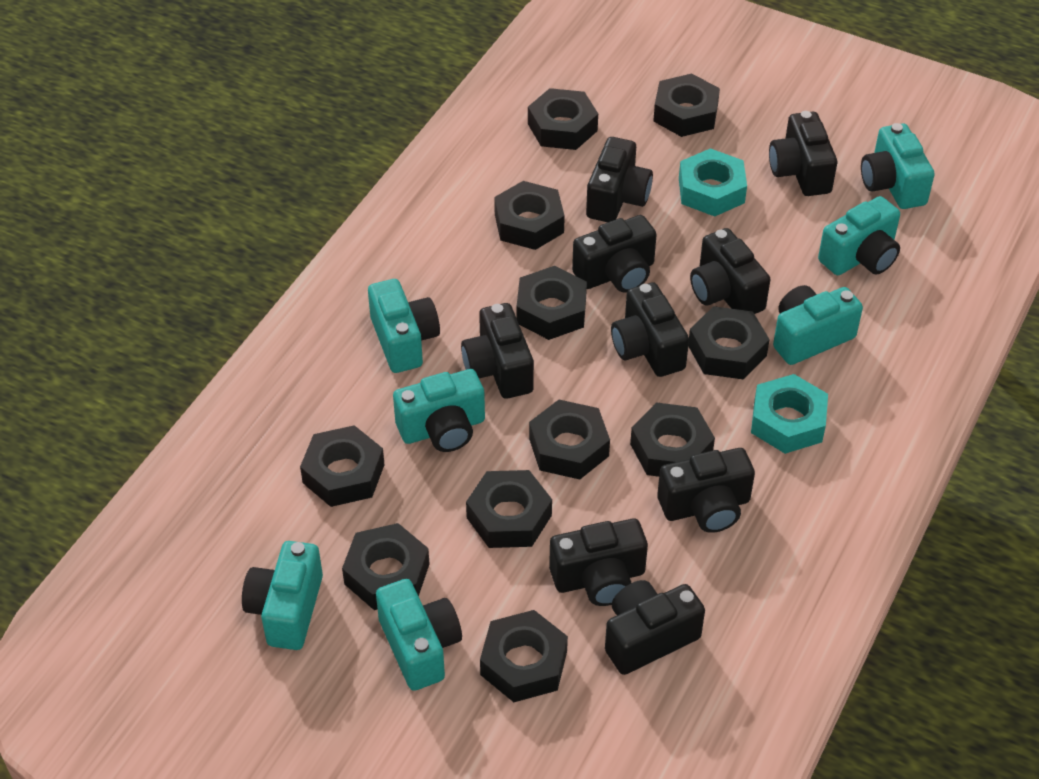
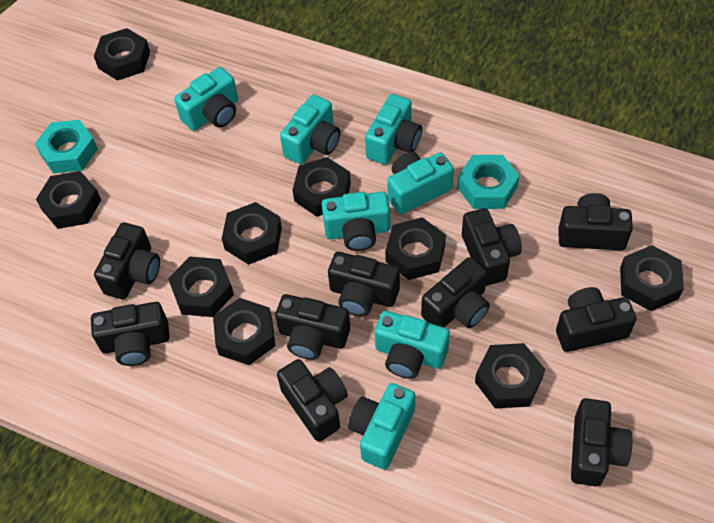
black camera: 9 -> 10
black nut: 11 -> 9

